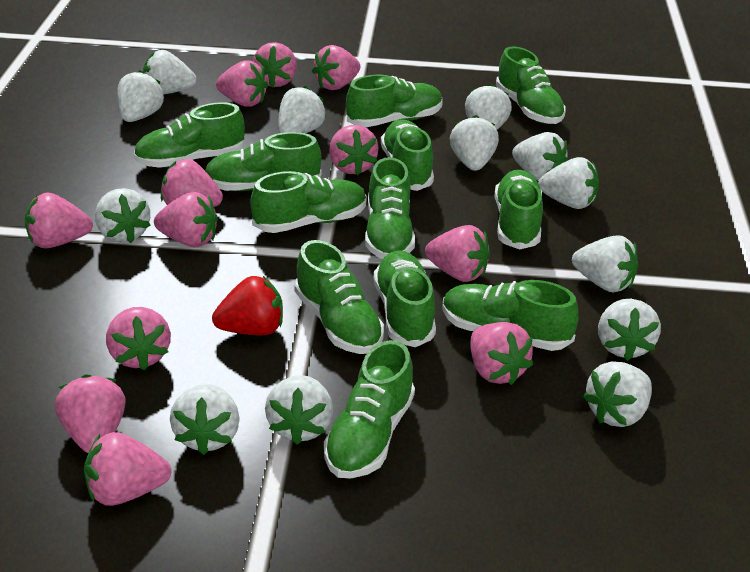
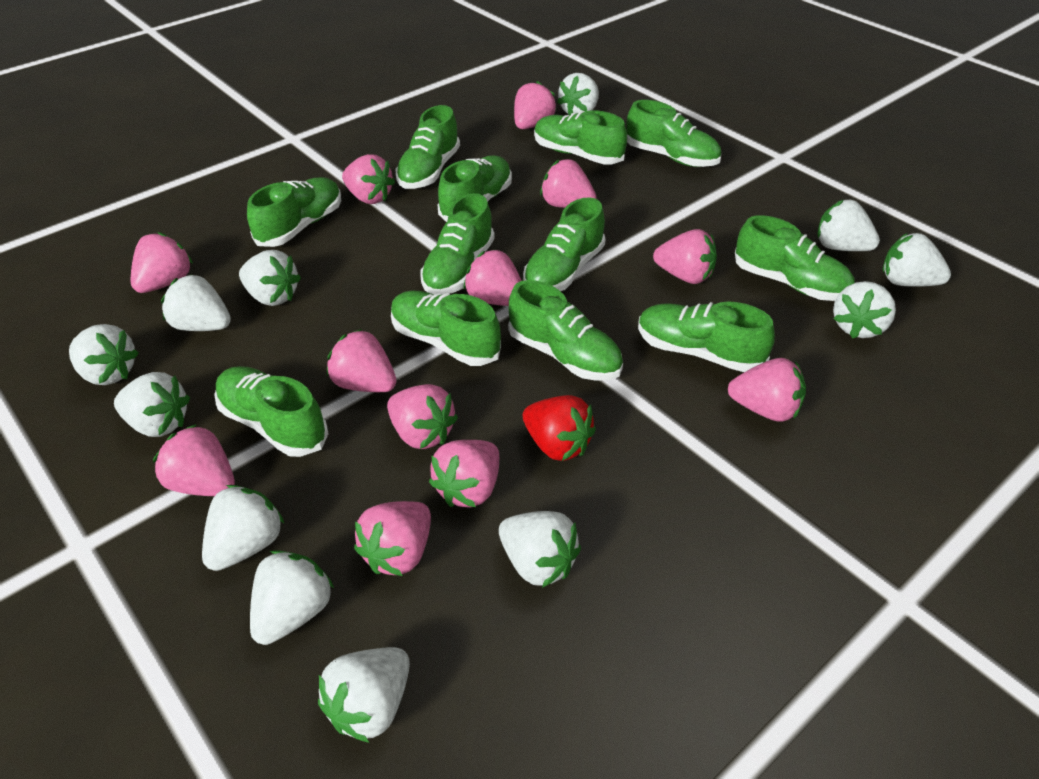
white strawberry: 13 -> 12

